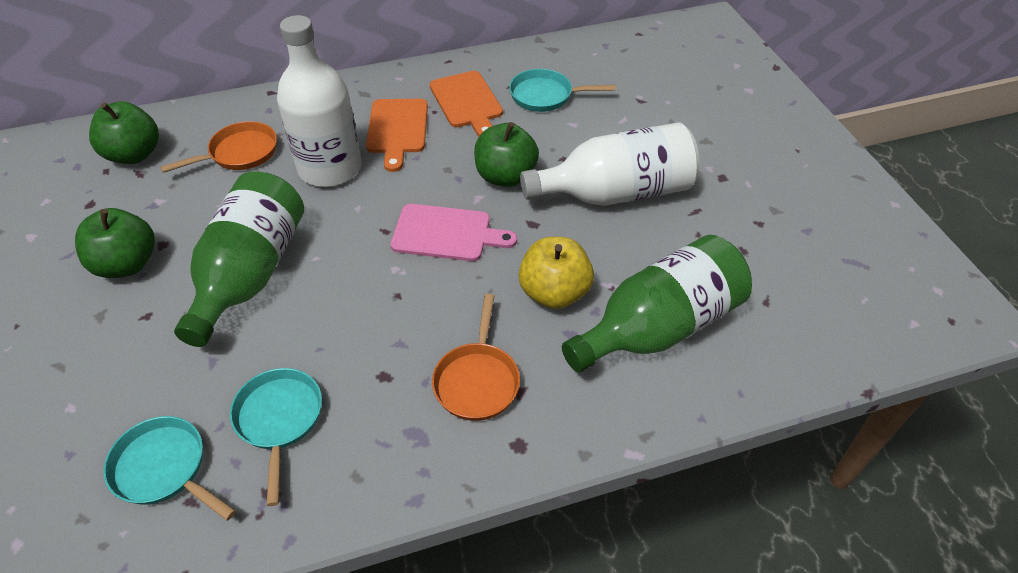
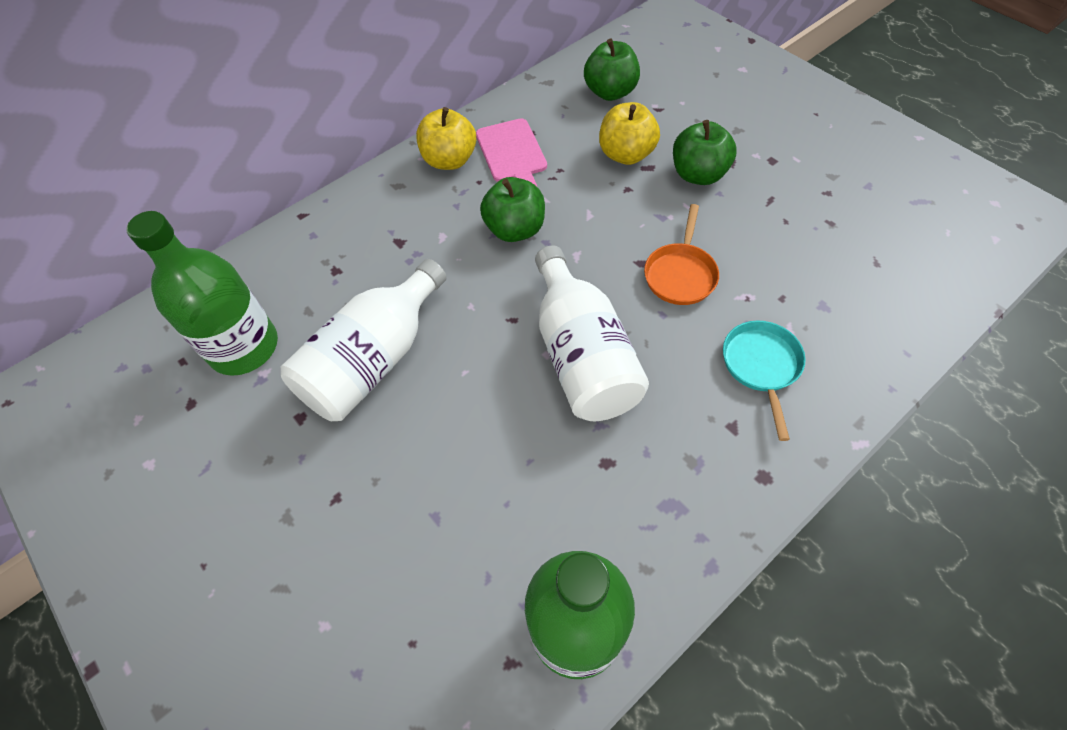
orange cutting board: 2 -> 0
orange pan: 2 -> 1
turquoise pan: 3 -> 1
yellow apple: 1 -> 2

